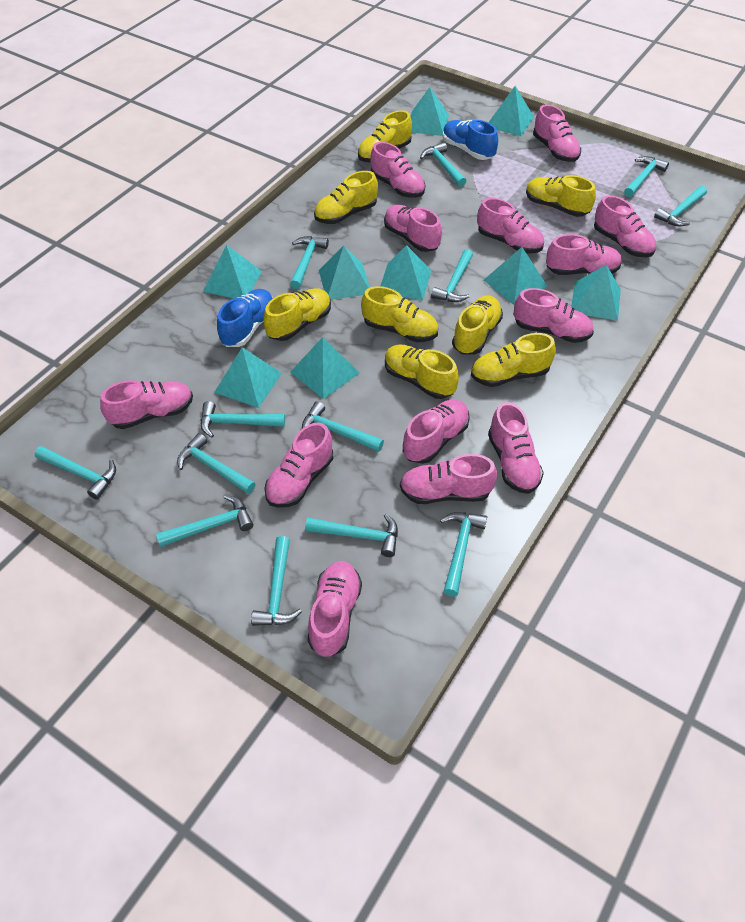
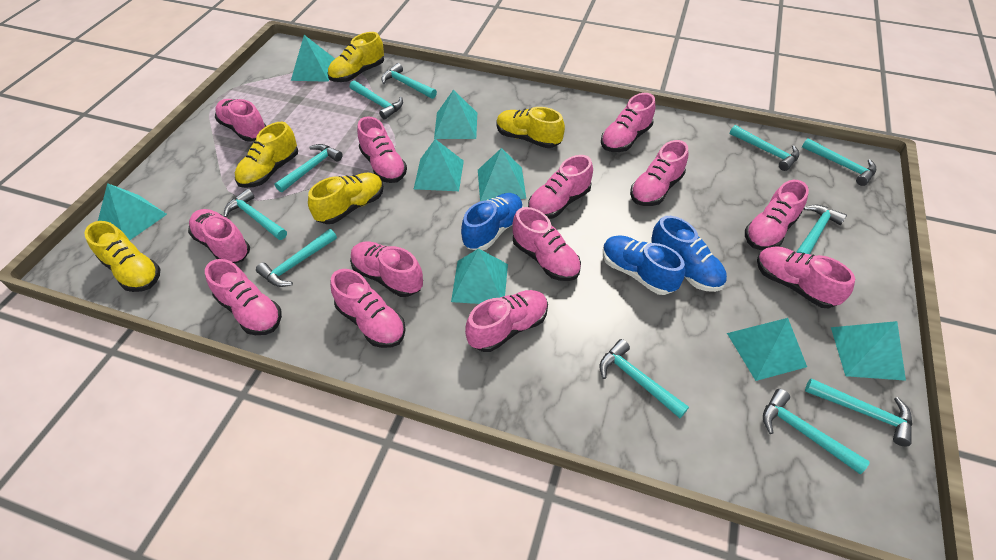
blue shoe: 2 -> 3
turquoise hammer: 13 -> 11
turquoise pyramid: 9 -> 8
yellow shoe: 8 -> 5

